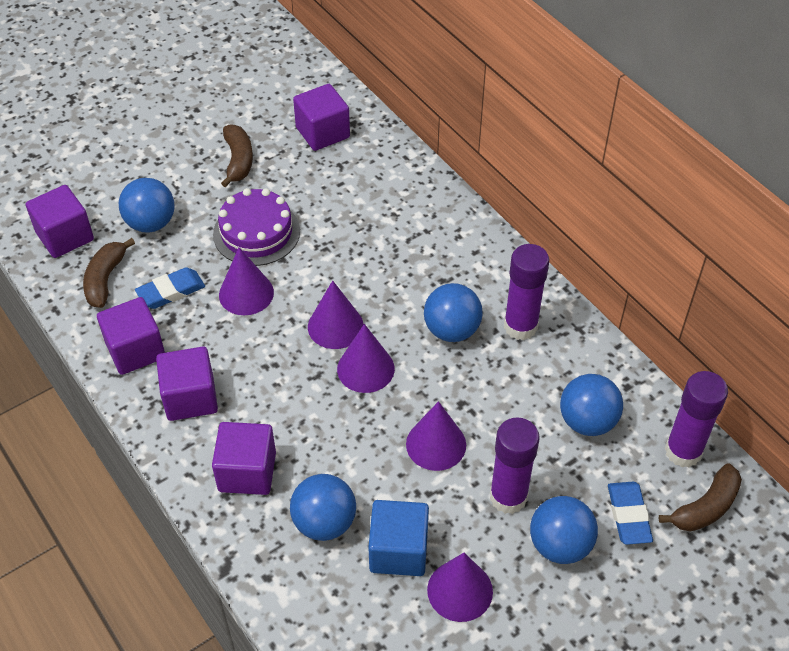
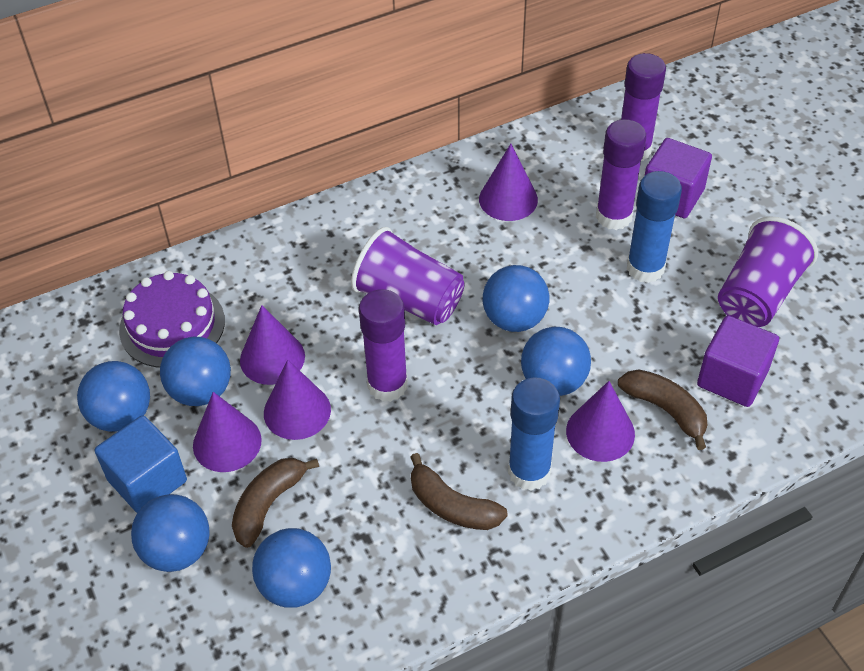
blue ball: 5 -> 6
blue eraser: 2 -> 0
blue glue stick: 0 -> 2
purple cube: 5 -> 2
purple cup: 0 -> 2

